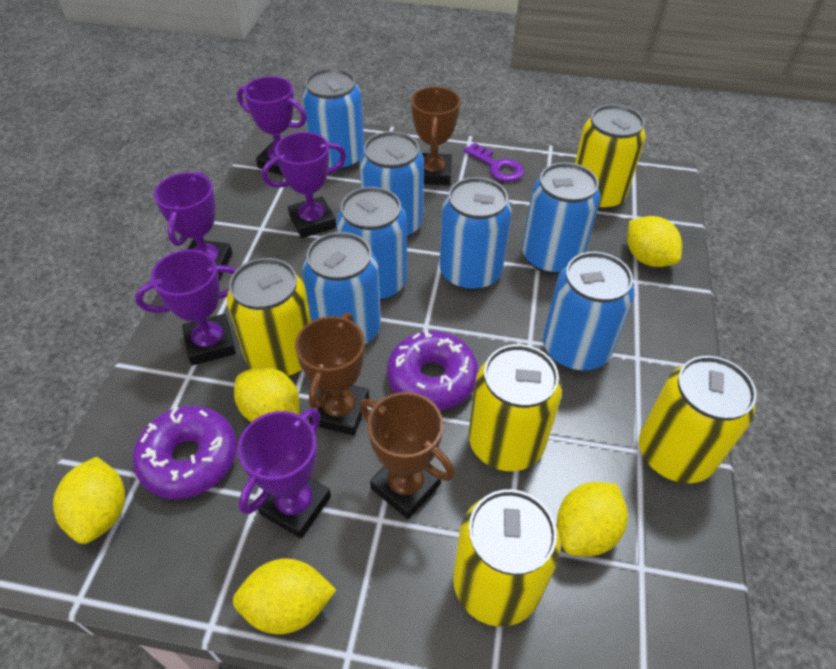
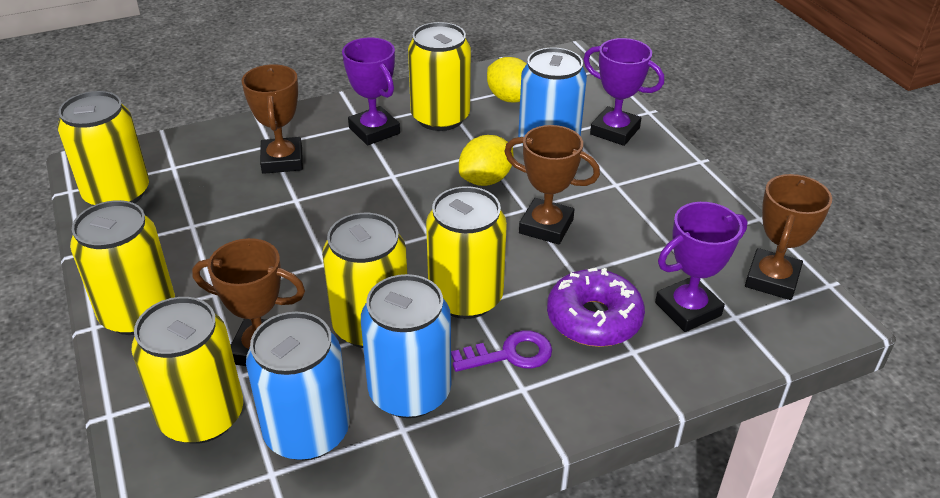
blue can: 7 -> 3
brown trophy: 3 -> 4
purple donut: 2 -> 1
purple trophy: 5 -> 3
yellow can: 5 -> 6
yellow lemon: 5 -> 2

